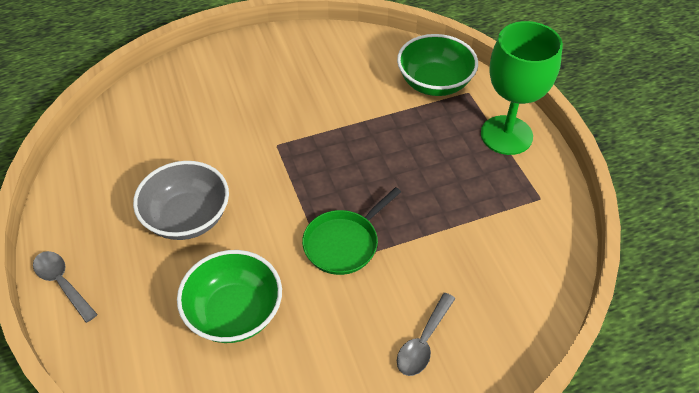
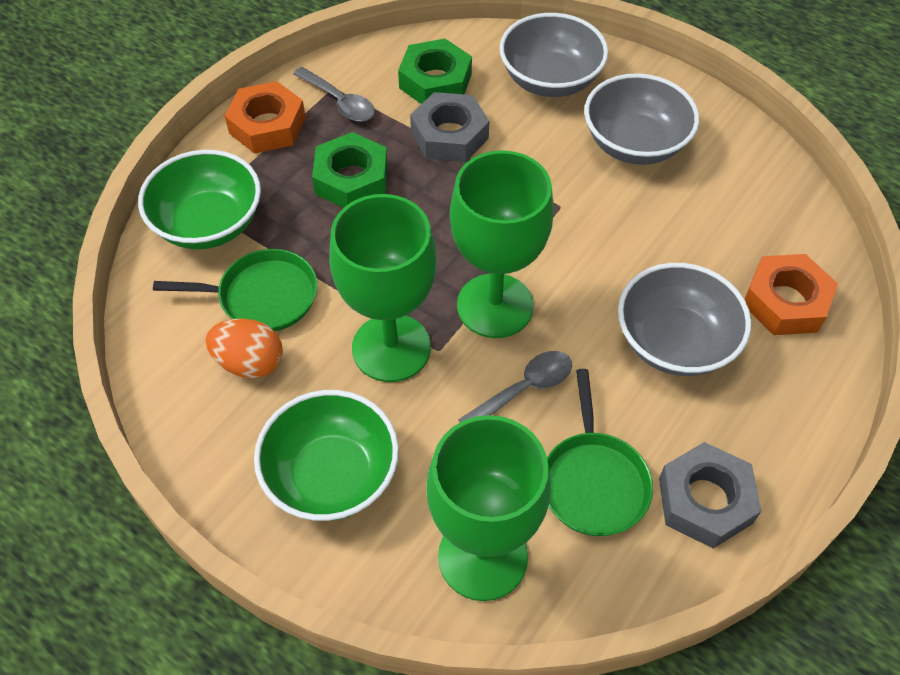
green goblet: 1 -> 3
green nut: 0 -> 2
green pan: 1 -> 2
grey bowl: 1 -> 3
grey nut: 0 -> 2
orange egg: 0 -> 1
orange nut: 0 -> 2

